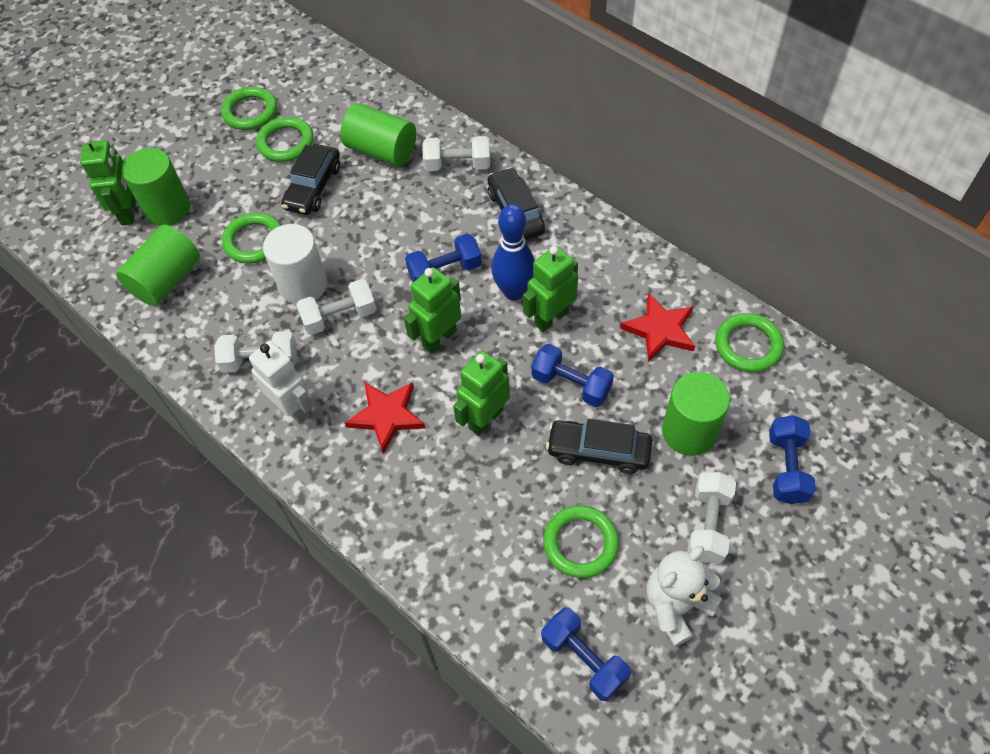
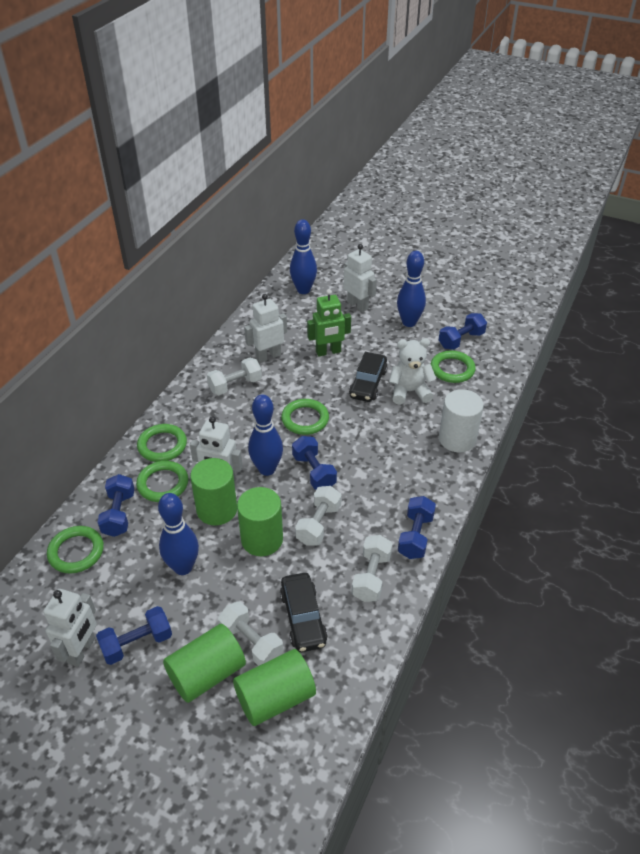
black car: 3 -> 2
blue bowling pin: 1 -> 4
blue dumbbell: 4 -> 5
green robot: 4 -> 1
red star: 2 -> 0
white robot: 1 -> 4

